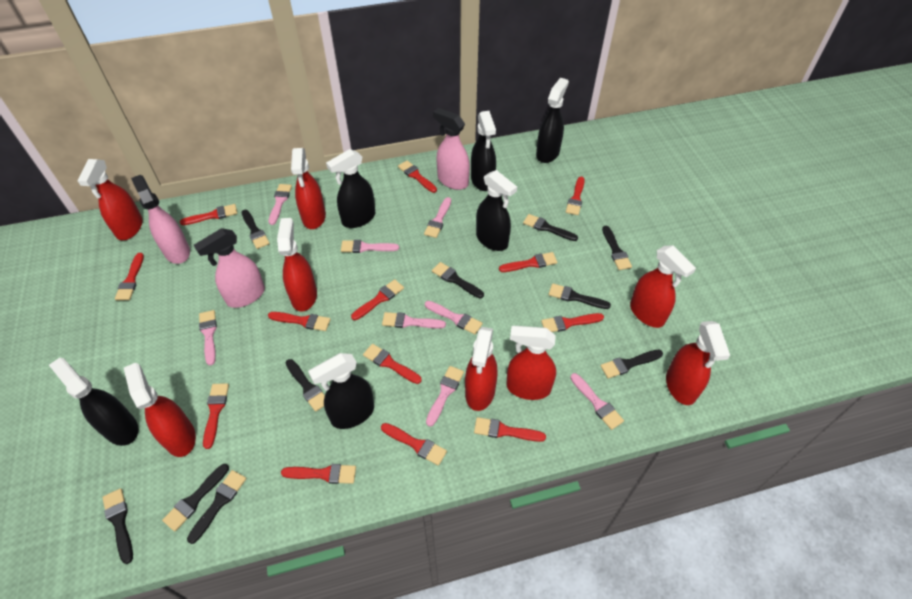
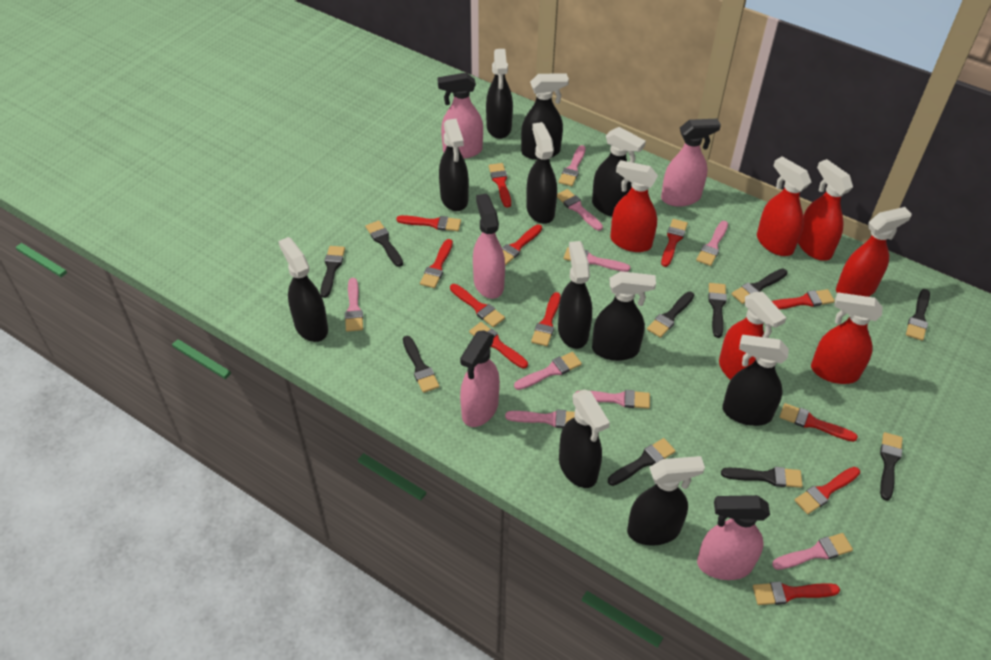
black spray bottle: 6 -> 11
pink brush: 8 -> 9
pink spray bottle: 3 -> 5
red brush: 13 -> 12
red spray bottle: 8 -> 6

